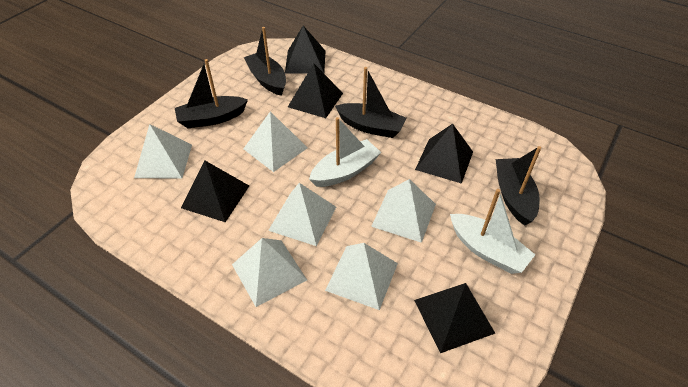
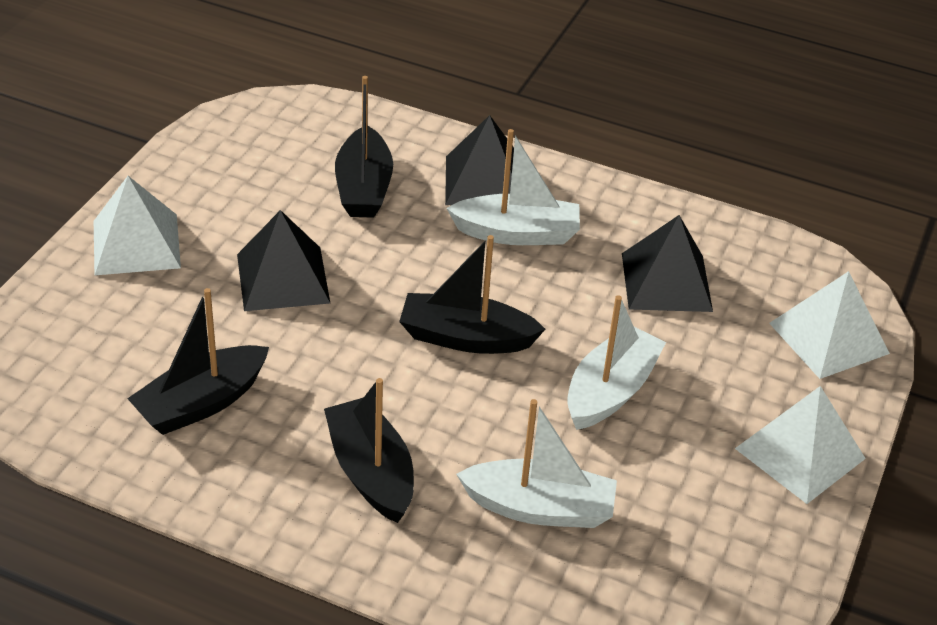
black pyramid: 5 -> 3
white boat: 2 -> 3
white pyramid: 6 -> 3

